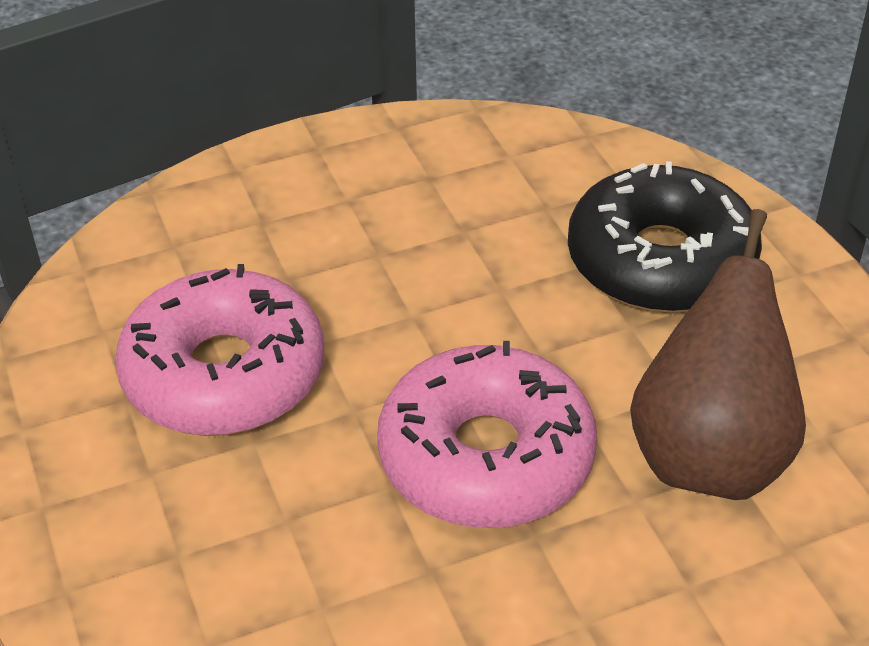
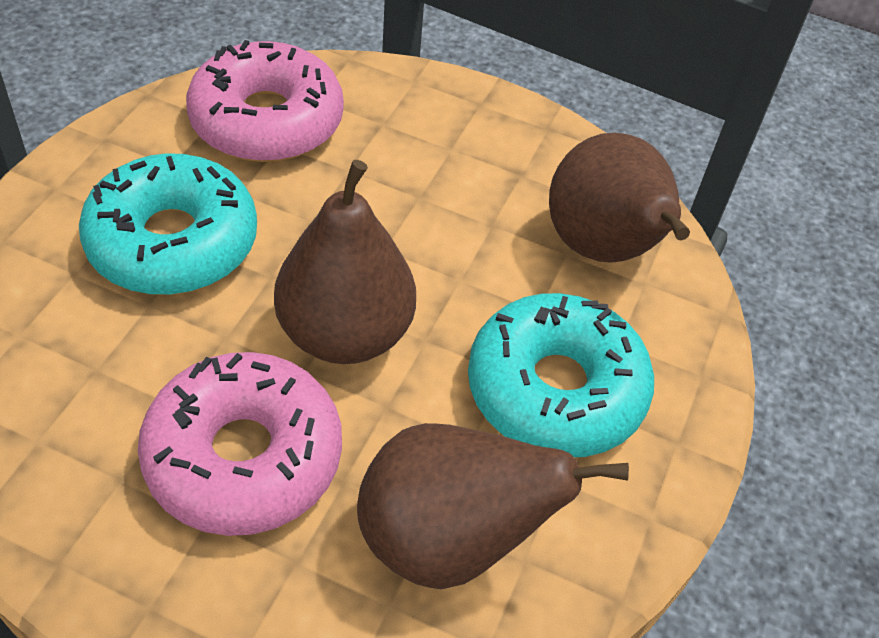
black donut: 1 -> 0
brown pear: 1 -> 3
turquoise donut: 0 -> 2

